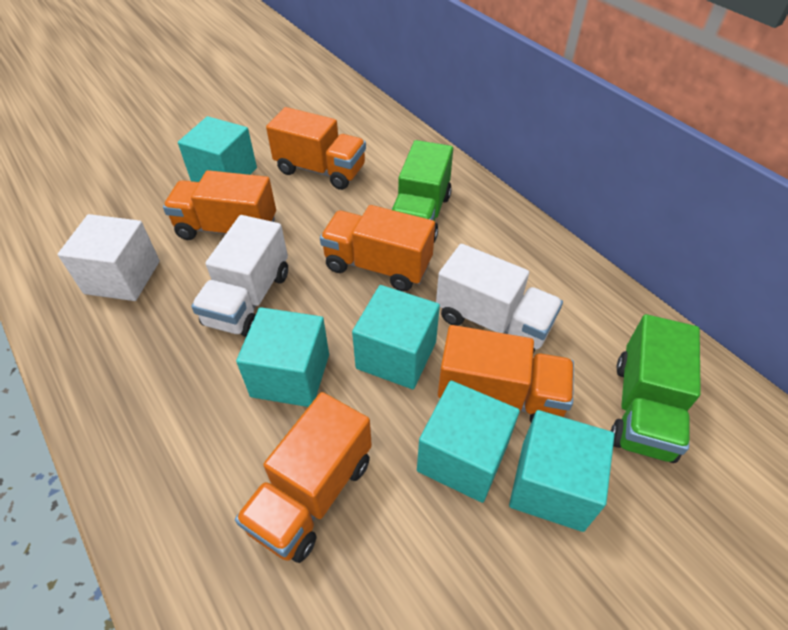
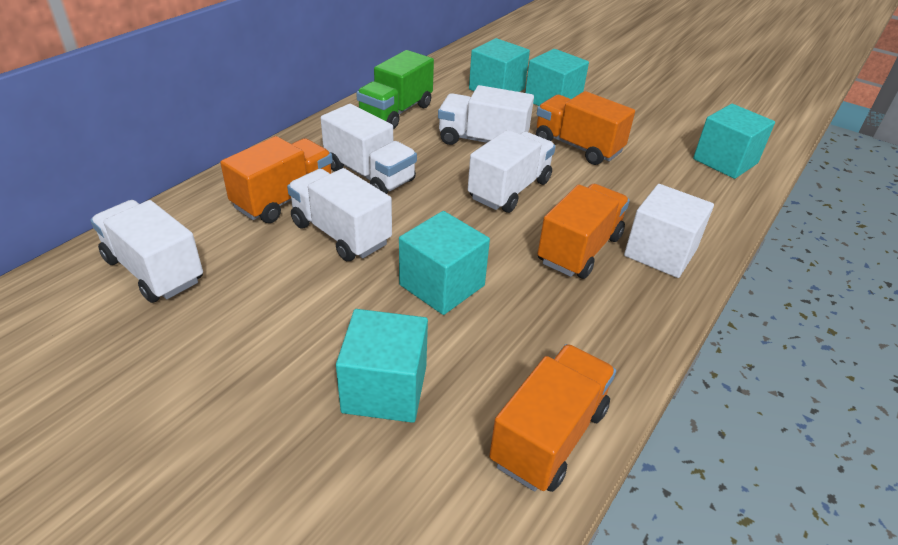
green truck: 2 -> 1
orange truck: 5 -> 4
white truck: 2 -> 5

